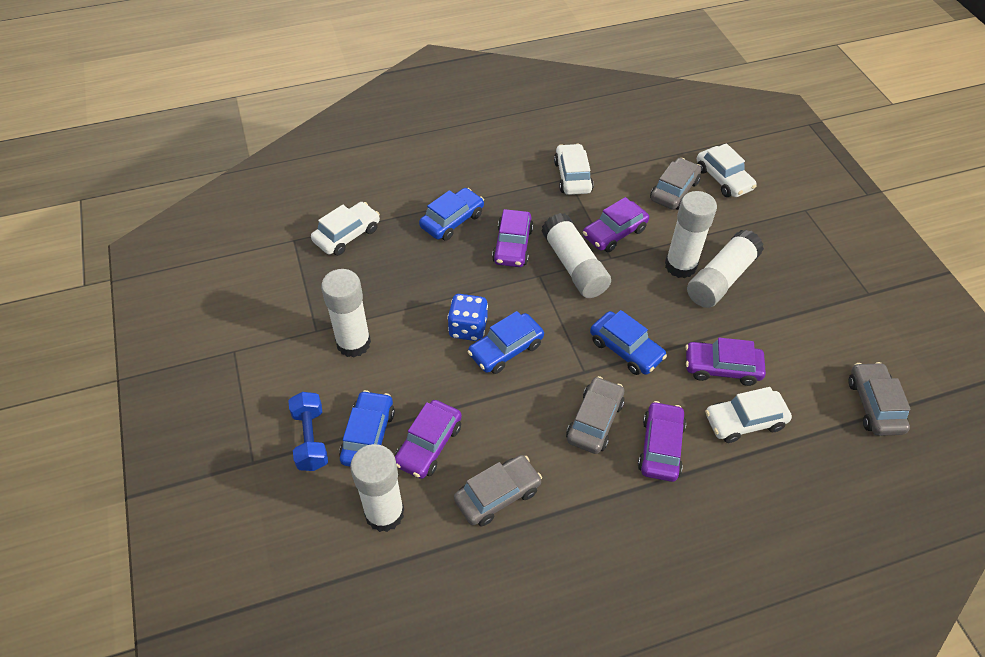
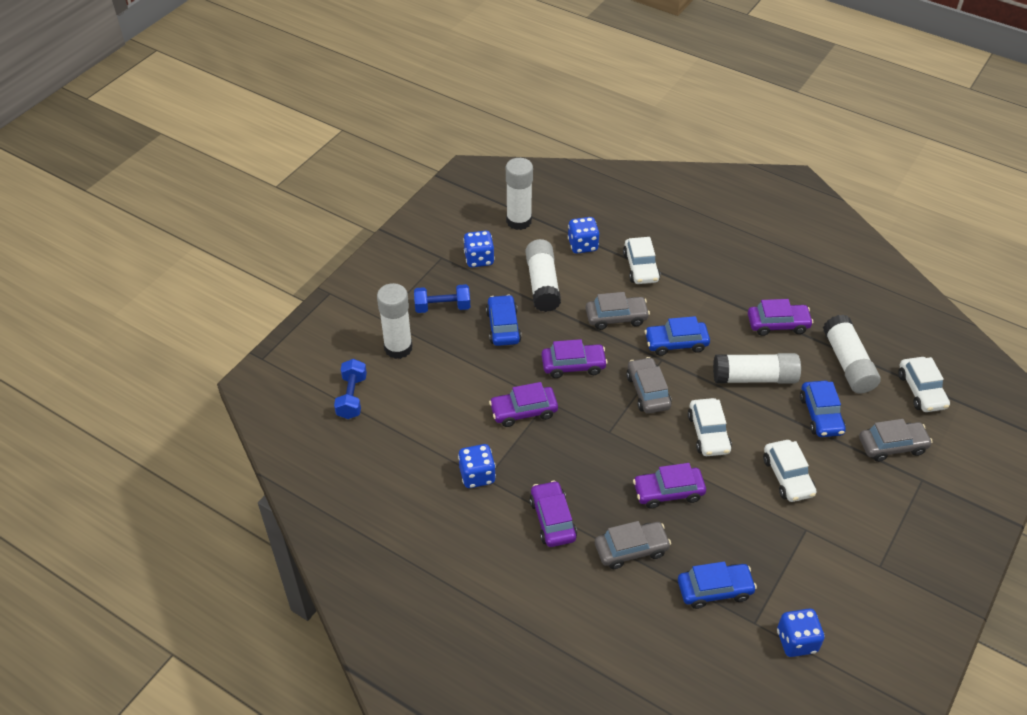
blue dice: 1 -> 4
blue dumbbell: 1 -> 2

